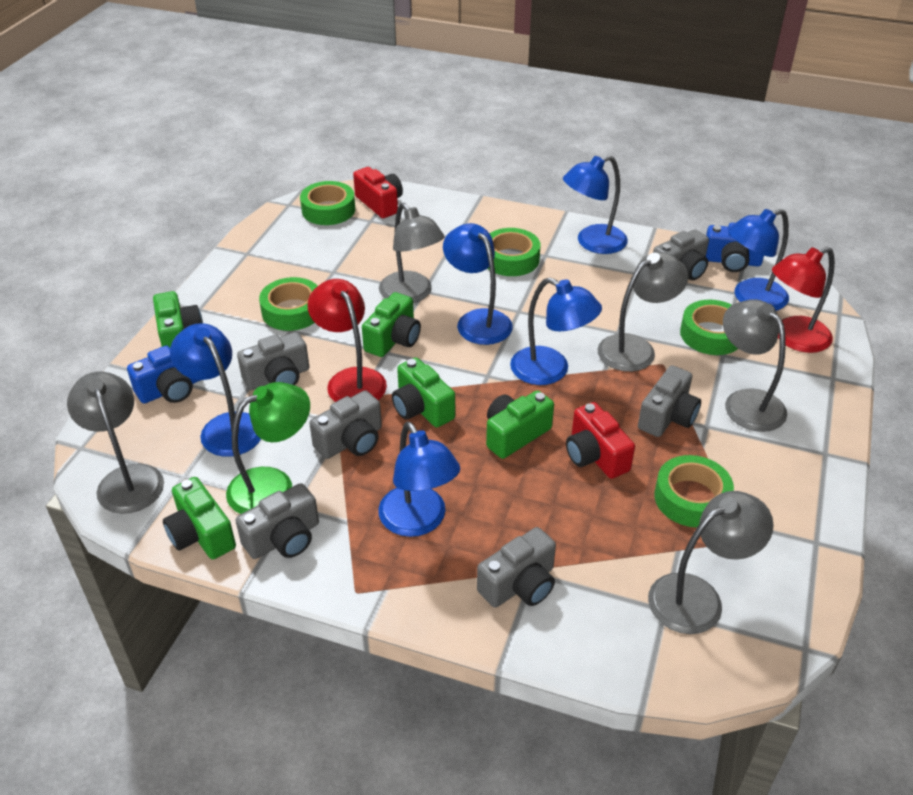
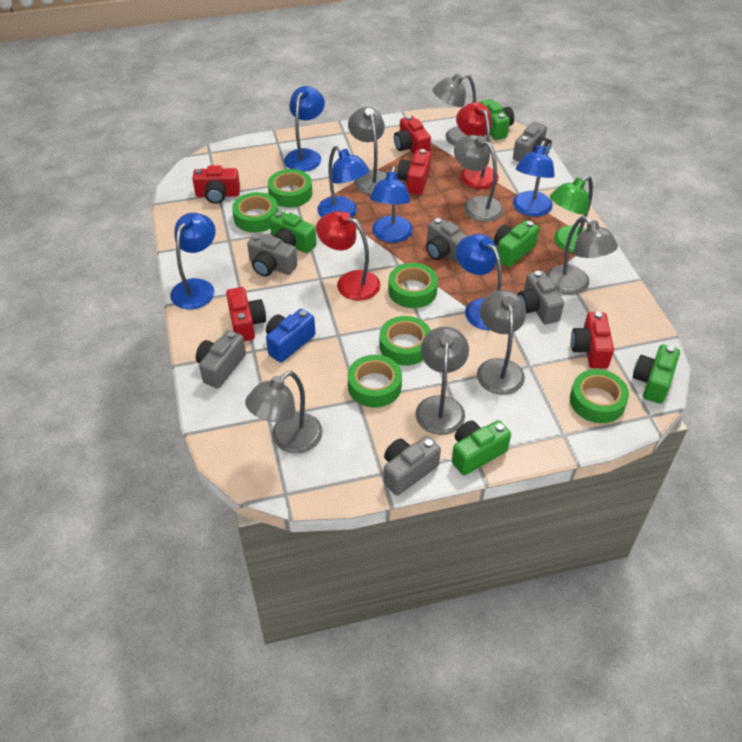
blue camera: 2 -> 1
green tape: 5 -> 6
grey lamp: 5 -> 7
red camera: 2 -> 5

